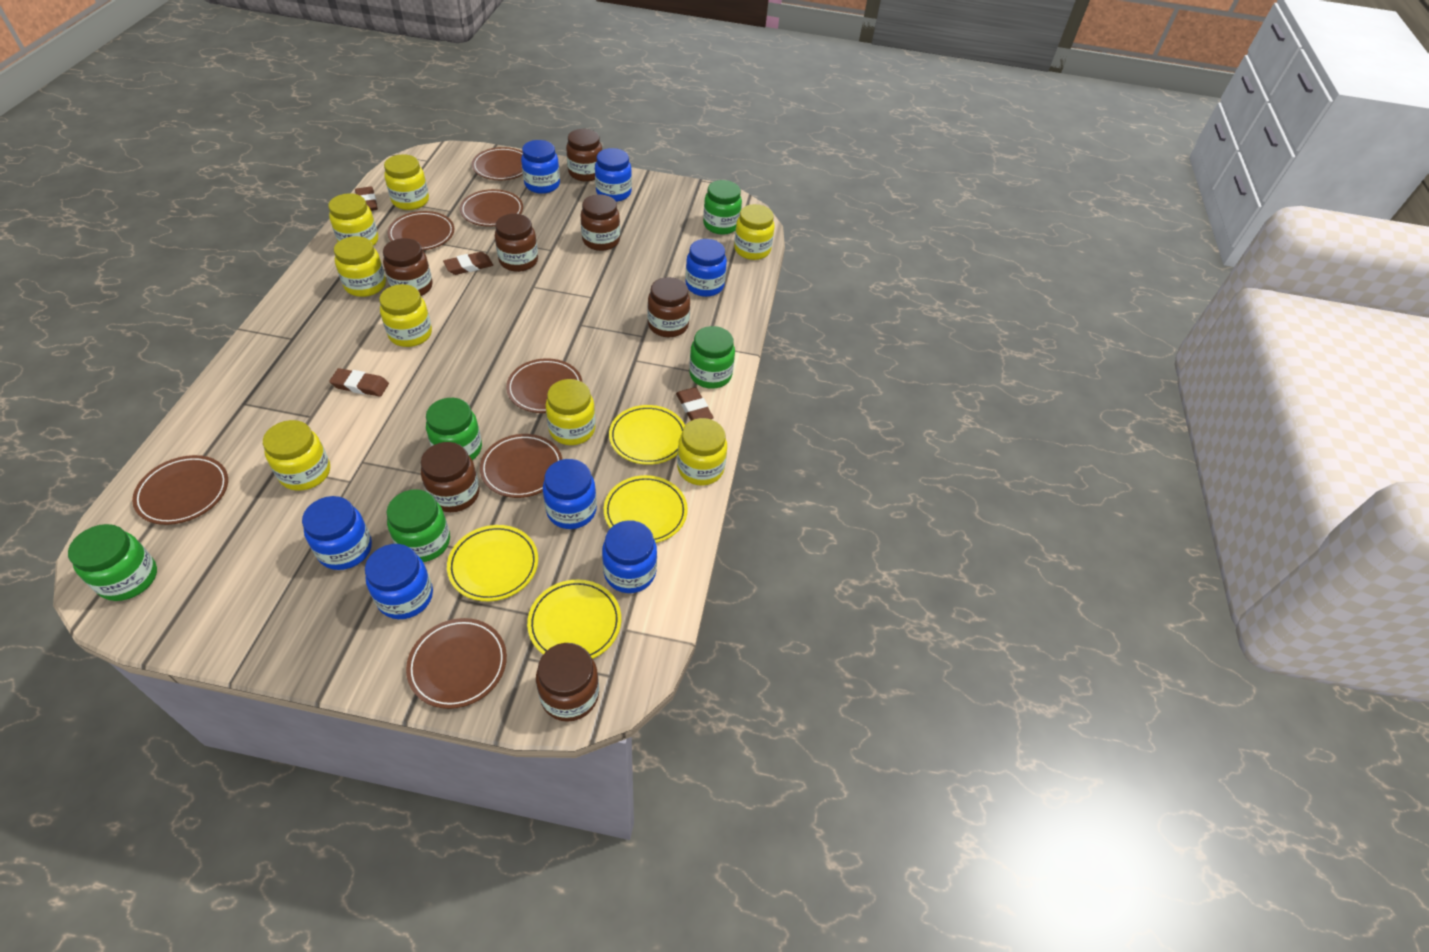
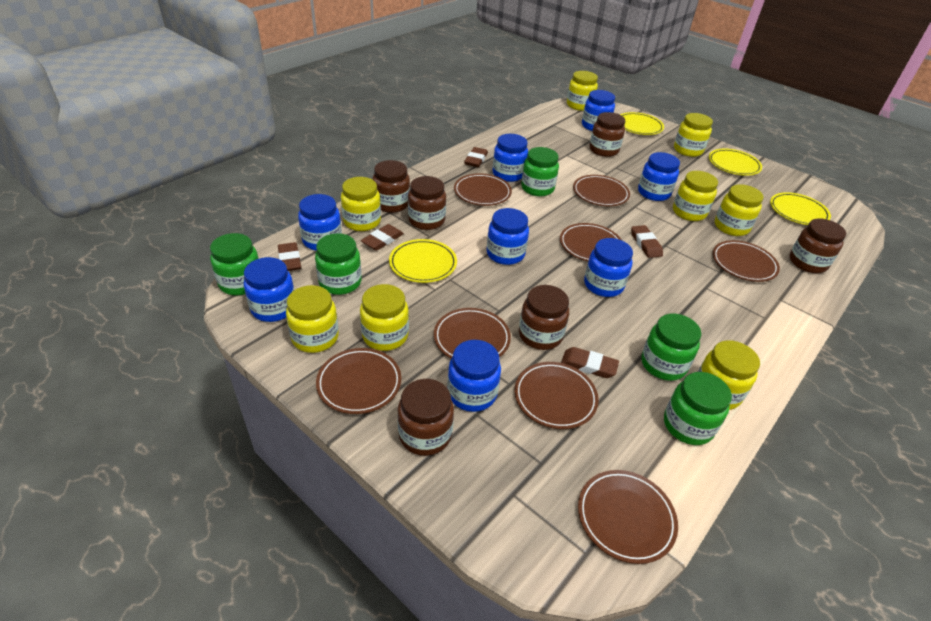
blue jar: 7 -> 8
brown eraser: 4 -> 5
brown jar: 7 -> 6
brown plate: 7 -> 8

